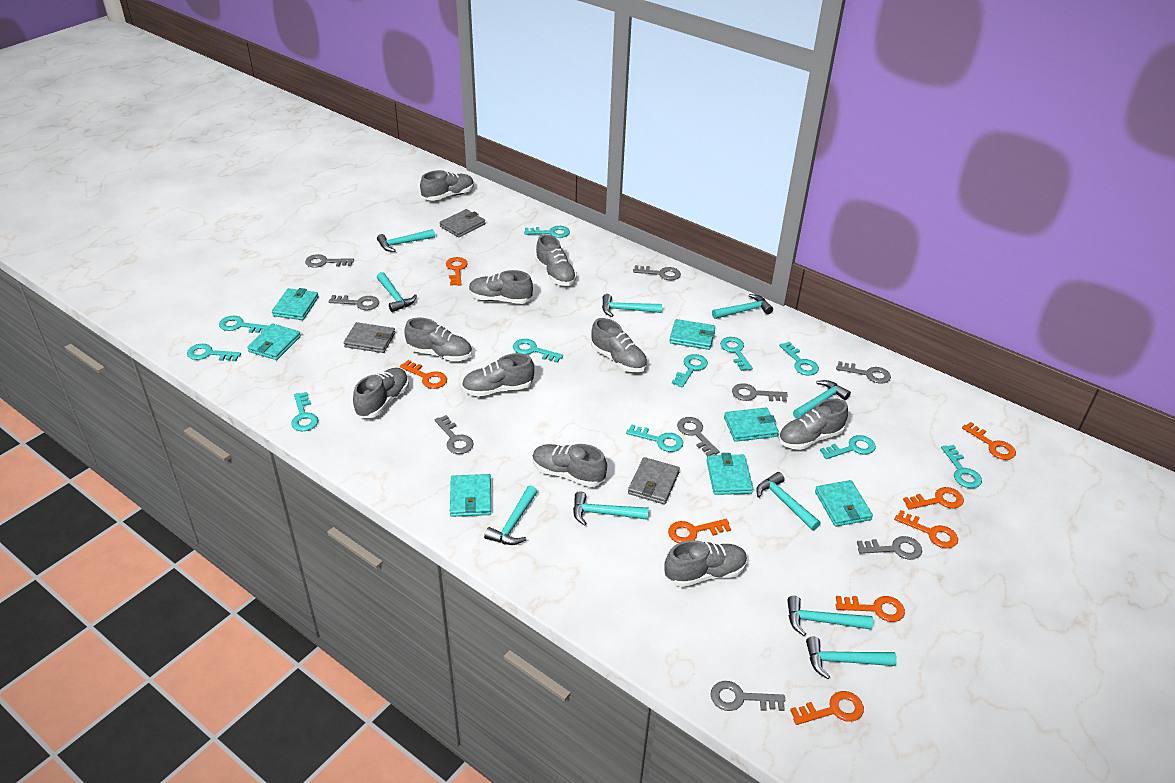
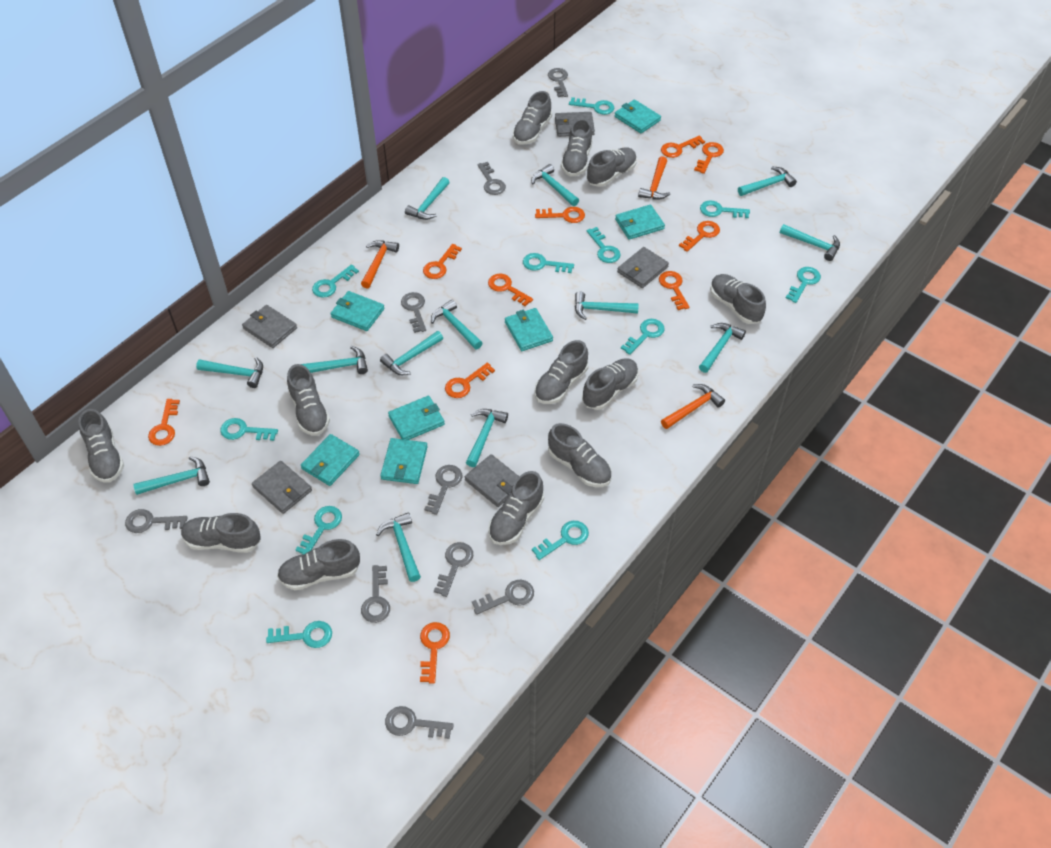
grey shoe: 10 -> 12
grey wallet: 3 -> 5
orange hammer: 0 -> 3
orange key: 8 -> 10
turquoise hammer: 10 -> 13

